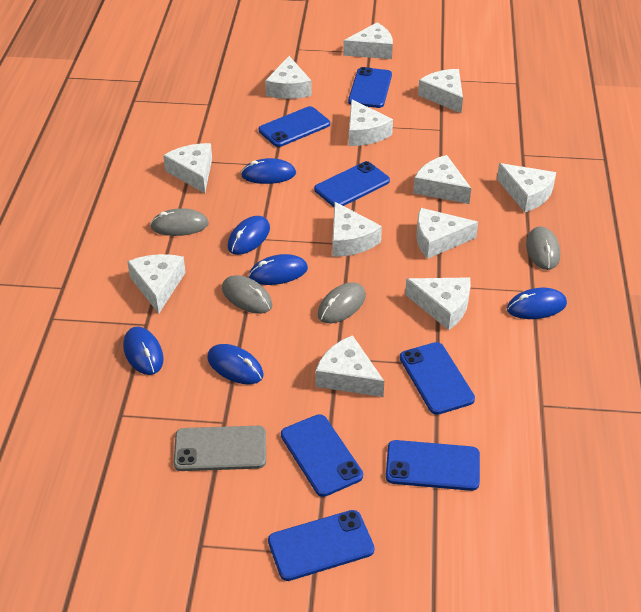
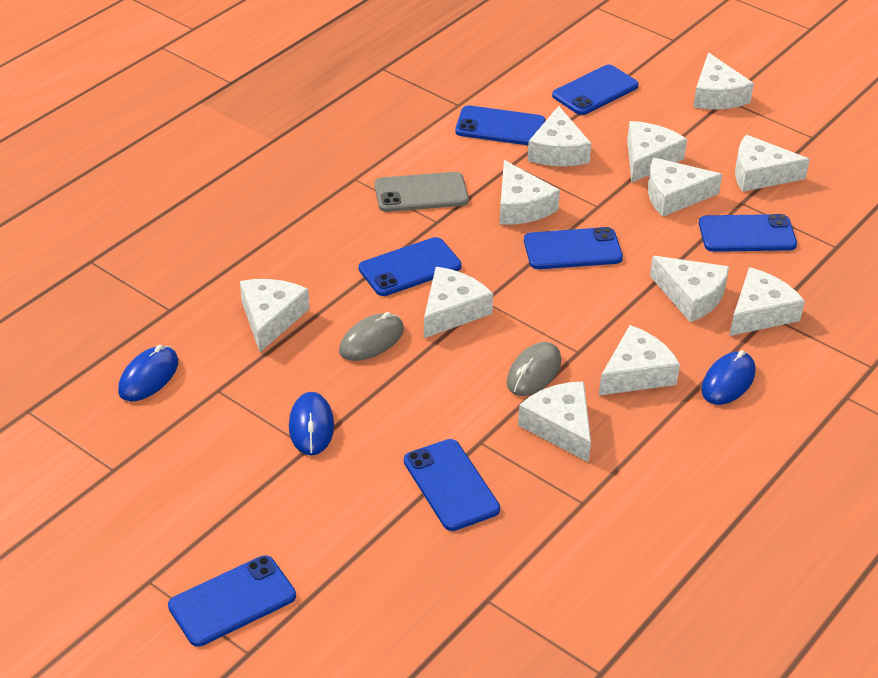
blue mouse: 6 -> 3
grey mouse: 4 -> 2

